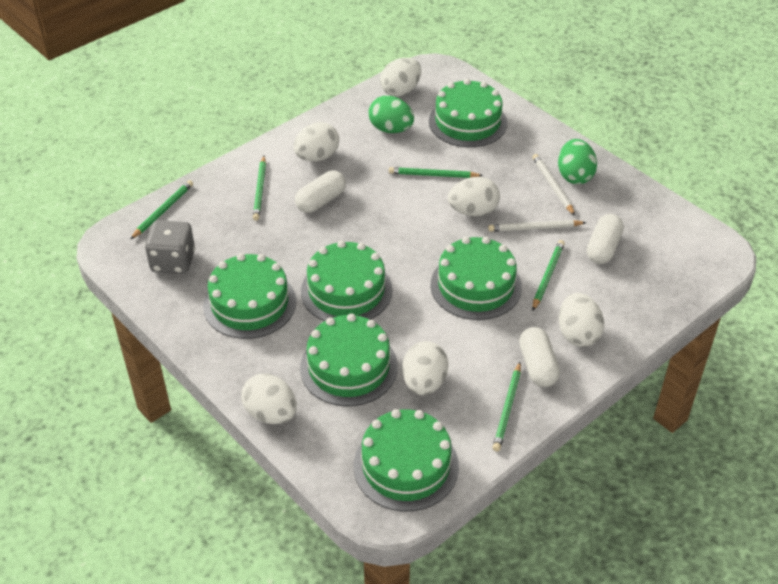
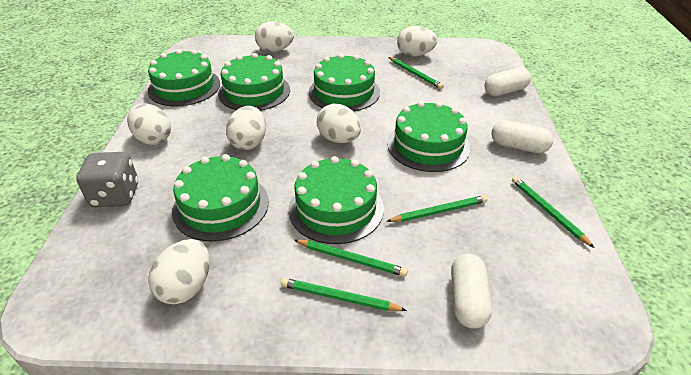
green egg: 2 -> 0
white pencil: 2 -> 0

